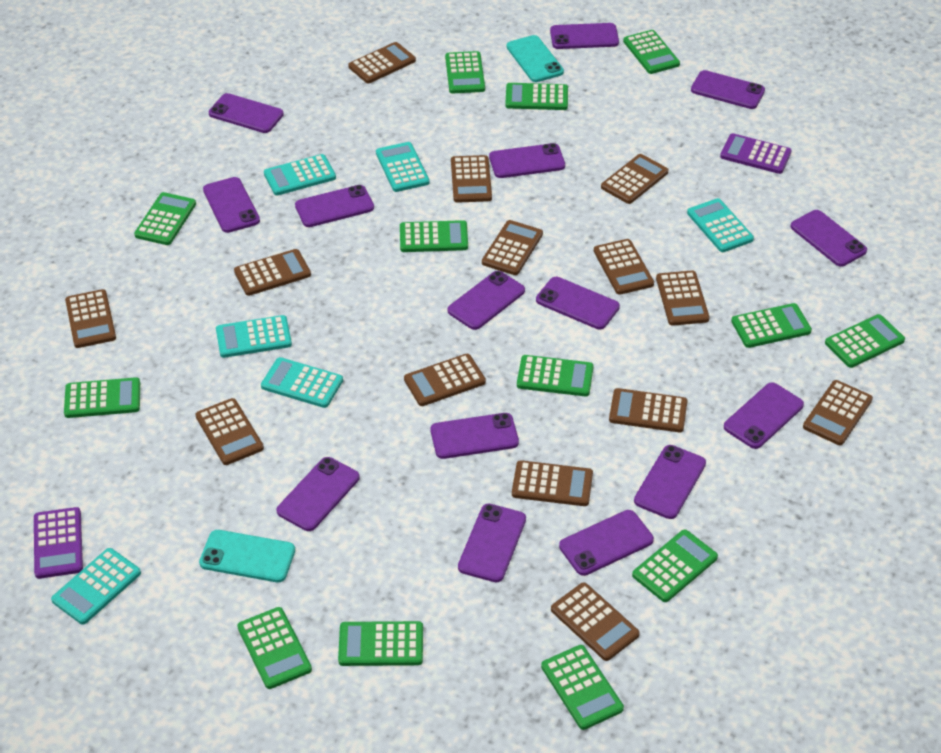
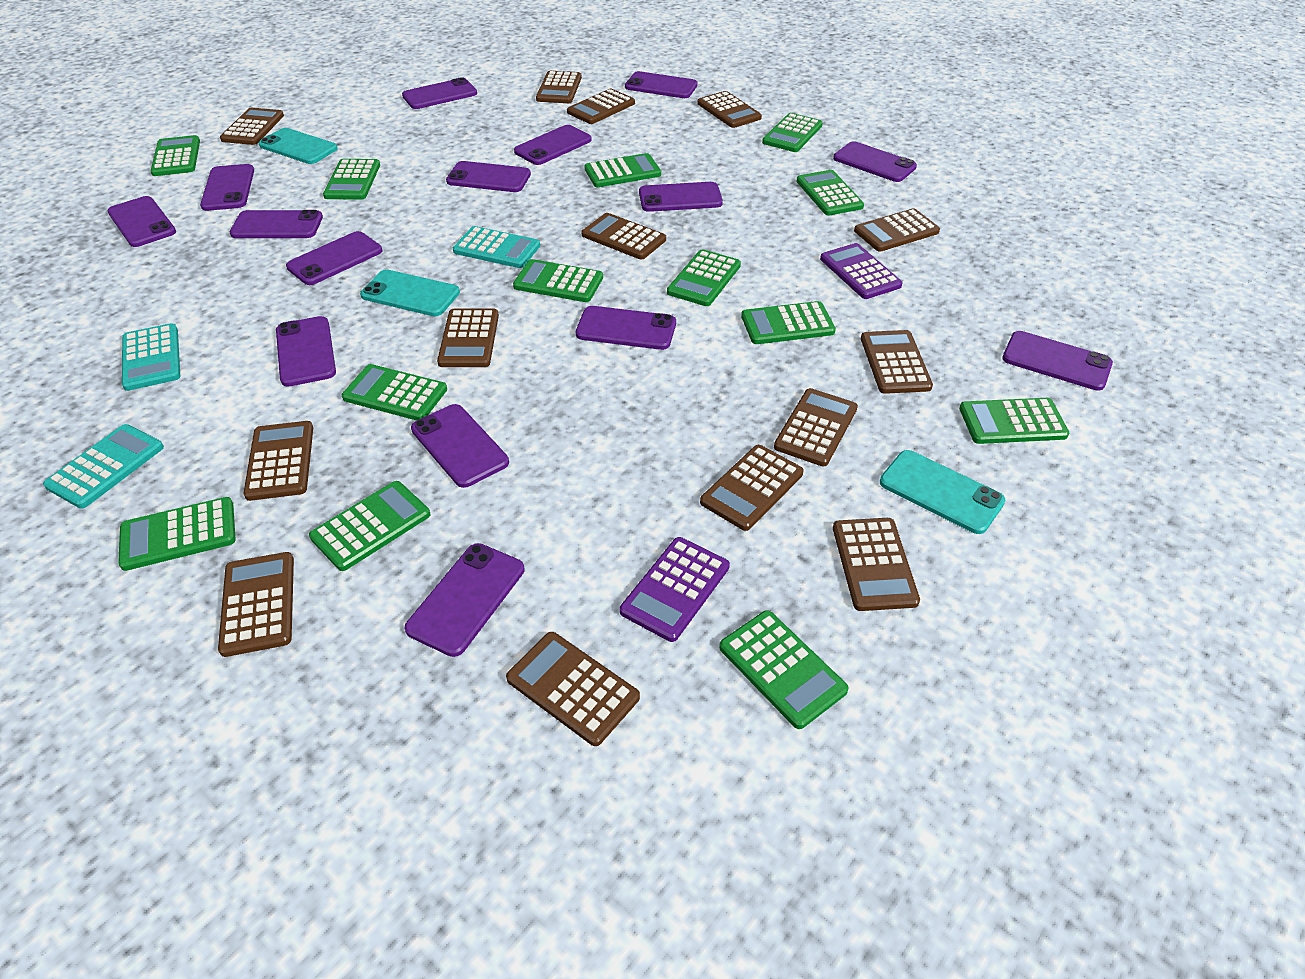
turquoise calculator: 6 -> 3
turquoise phone: 2 -> 3

